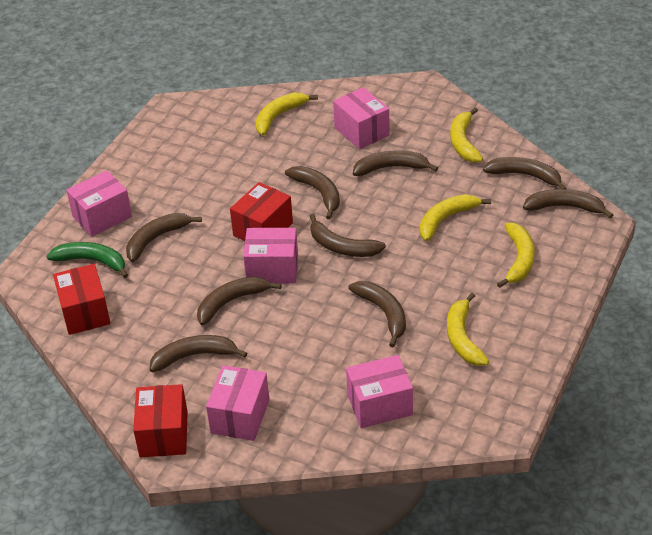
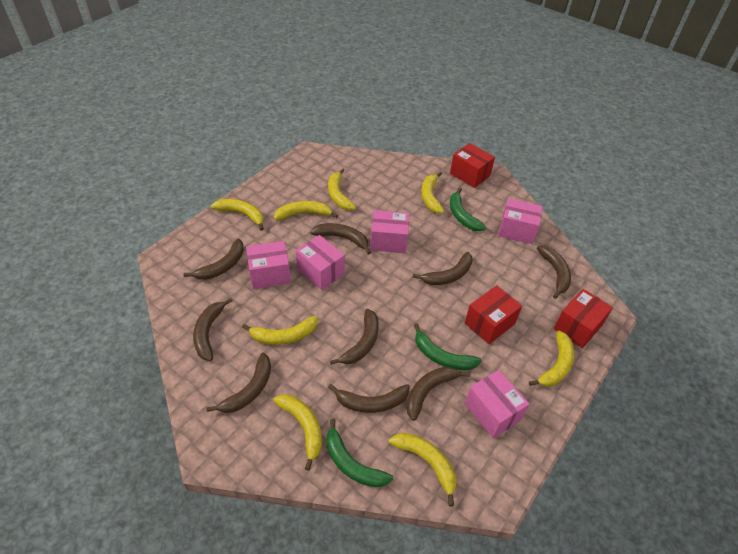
green banana: 1 -> 3
yellow banana: 5 -> 8

